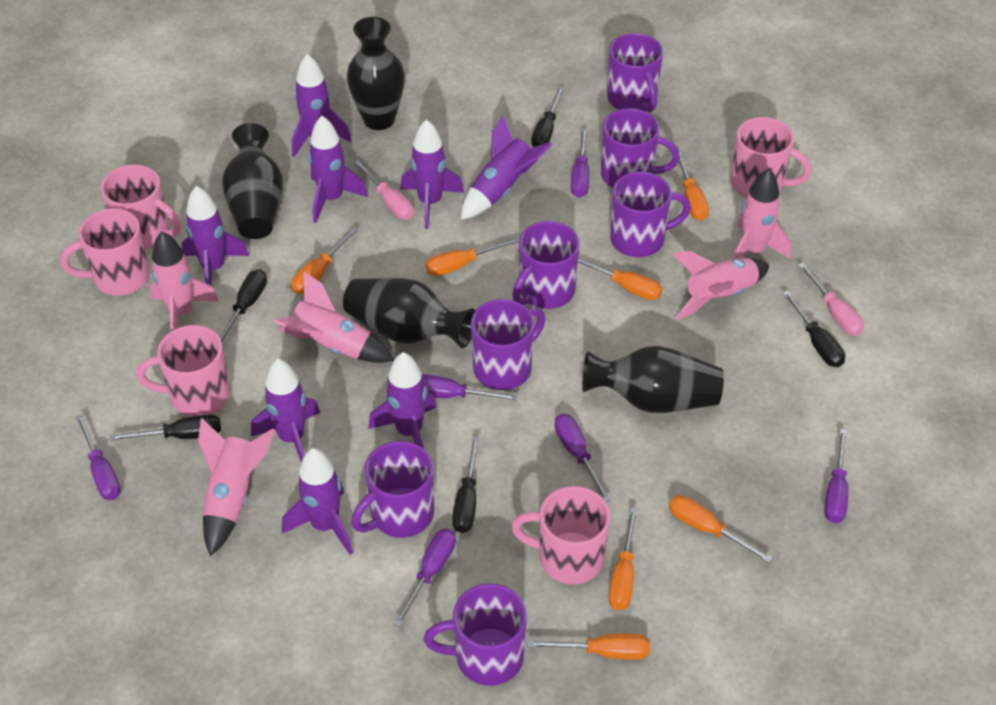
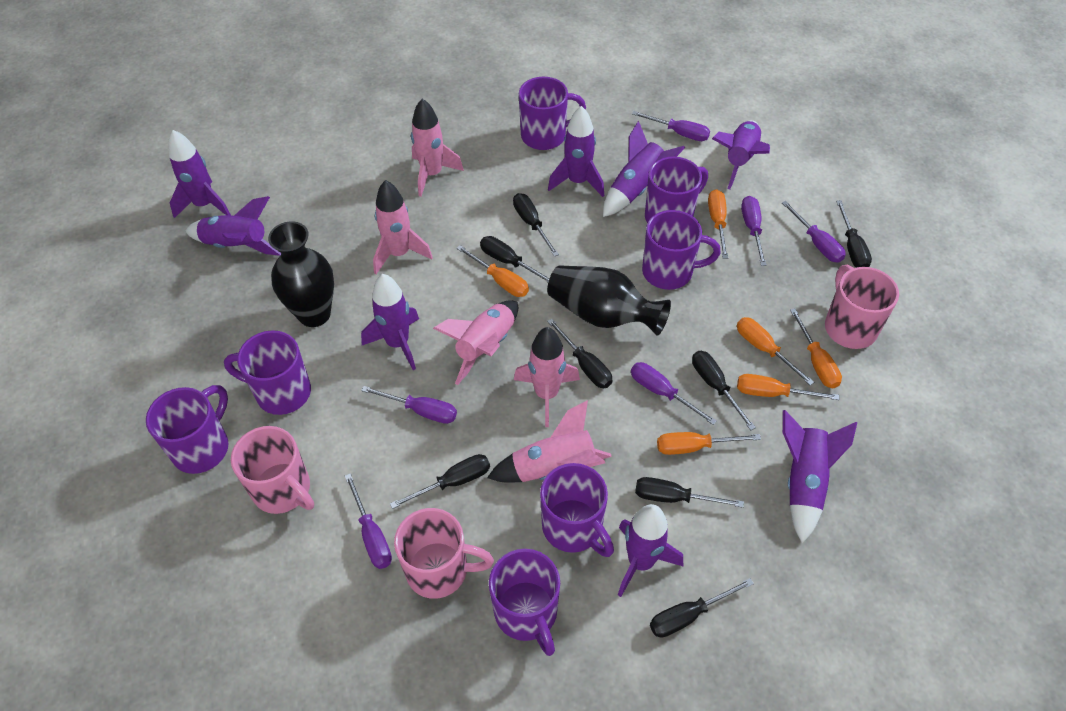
black screwdriver: 5 -> 8
black vase: 4 -> 2
orange screwdriver: 7 -> 6
pink mug: 5 -> 3
pink screwdriver: 2 -> 0

